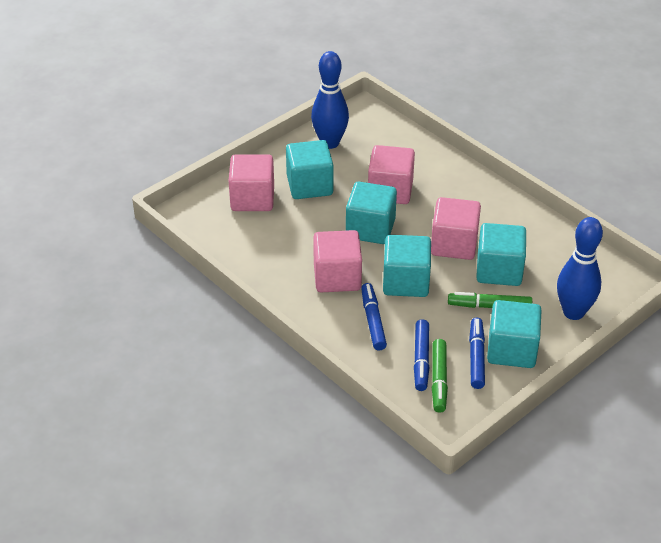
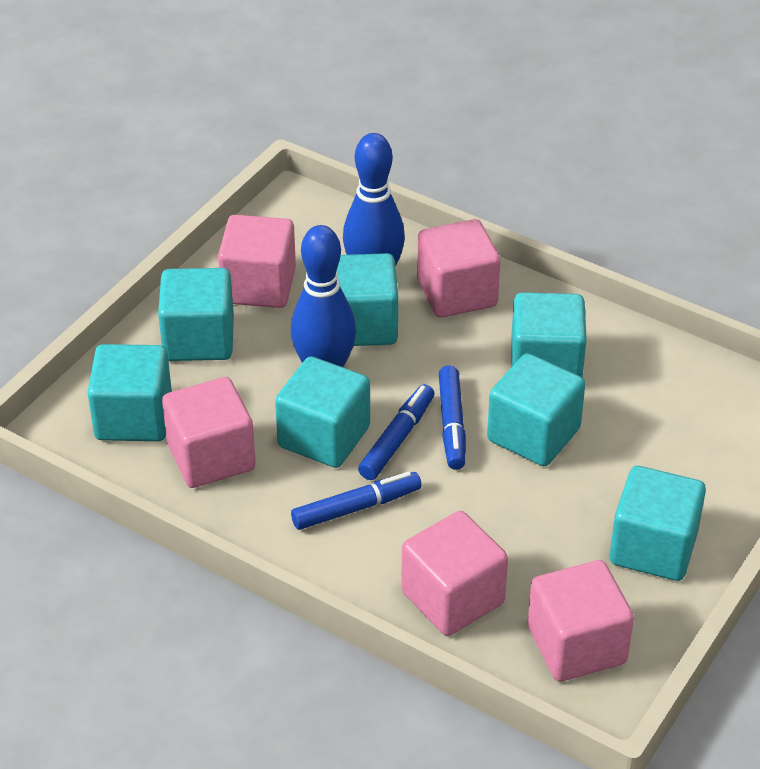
green marker: 2 -> 0
pink cube: 4 -> 5
turquoise cube: 5 -> 7

